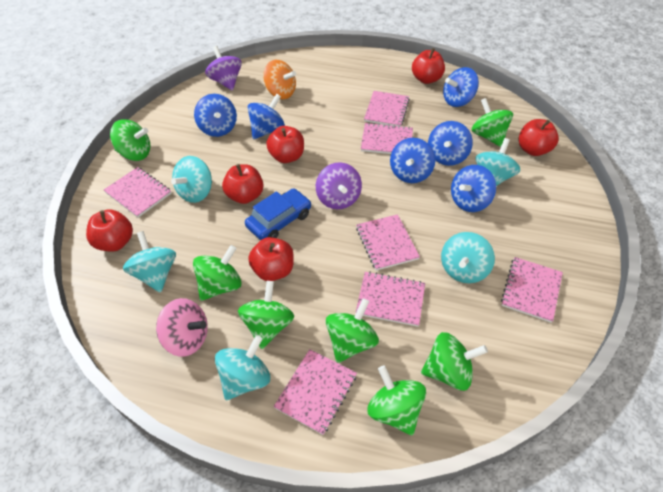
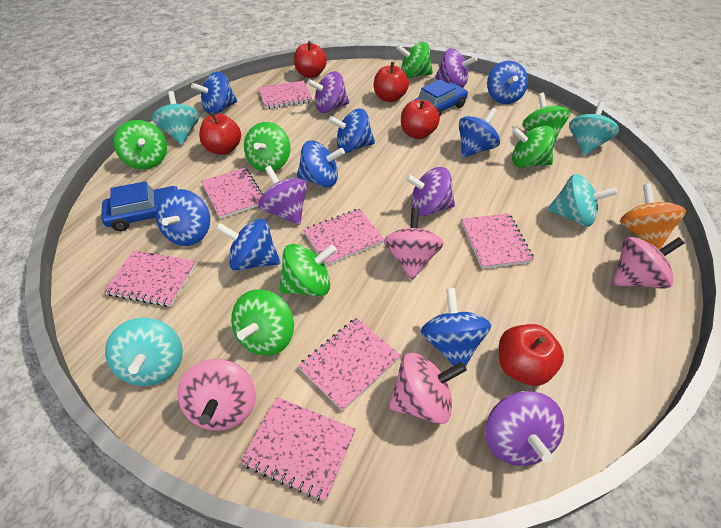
blue car: 1 -> 2
blue spinning top: 6 -> 8
pink spinning top: 1 -> 4
purple spinning top: 2 -> 5
red apple: 6 -> 5
turquoise spinning top: 5 -> 4

